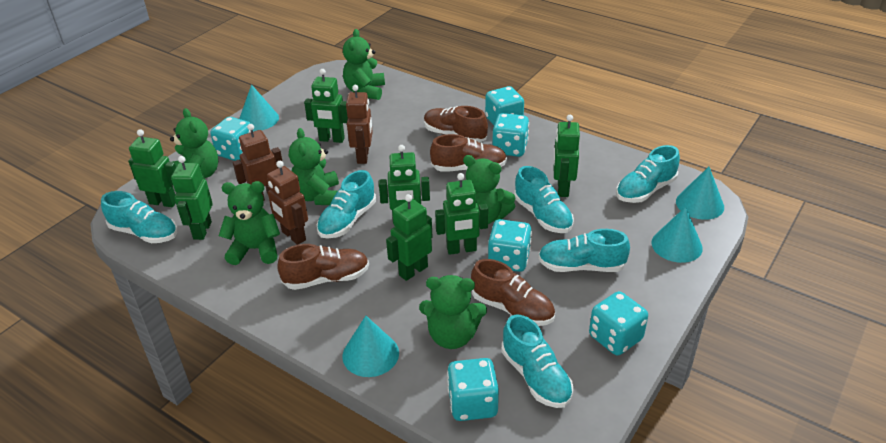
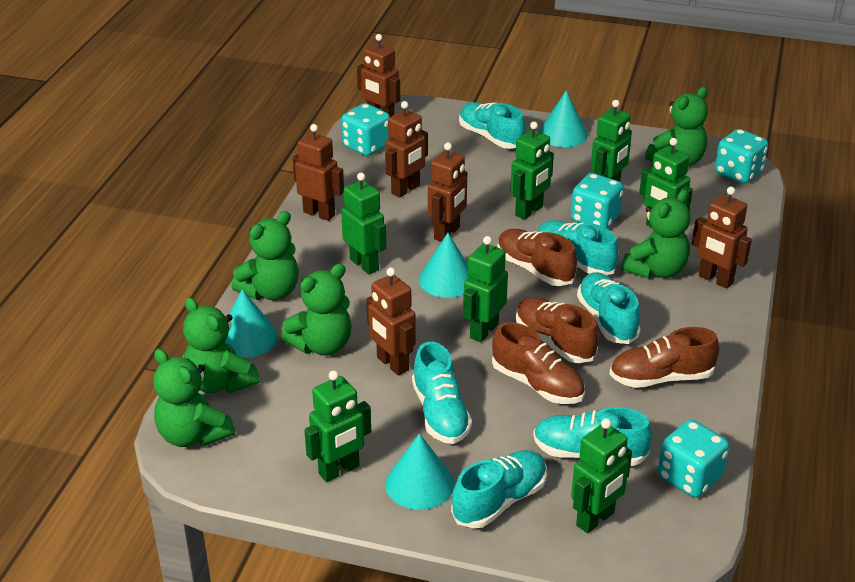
brown robot: 3 -> 6
turquoise dice: 6 -> 4

